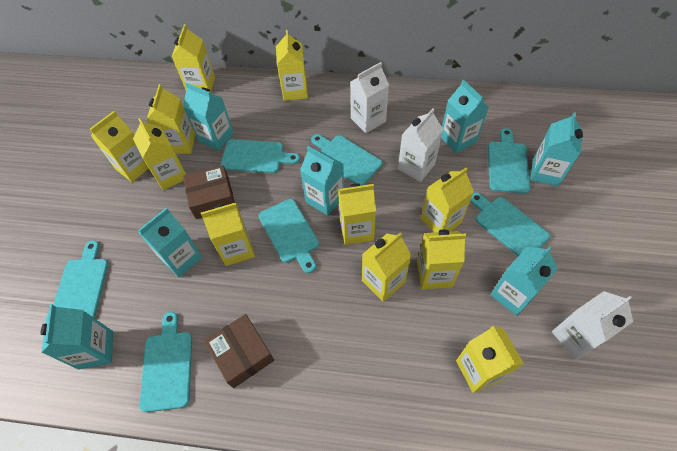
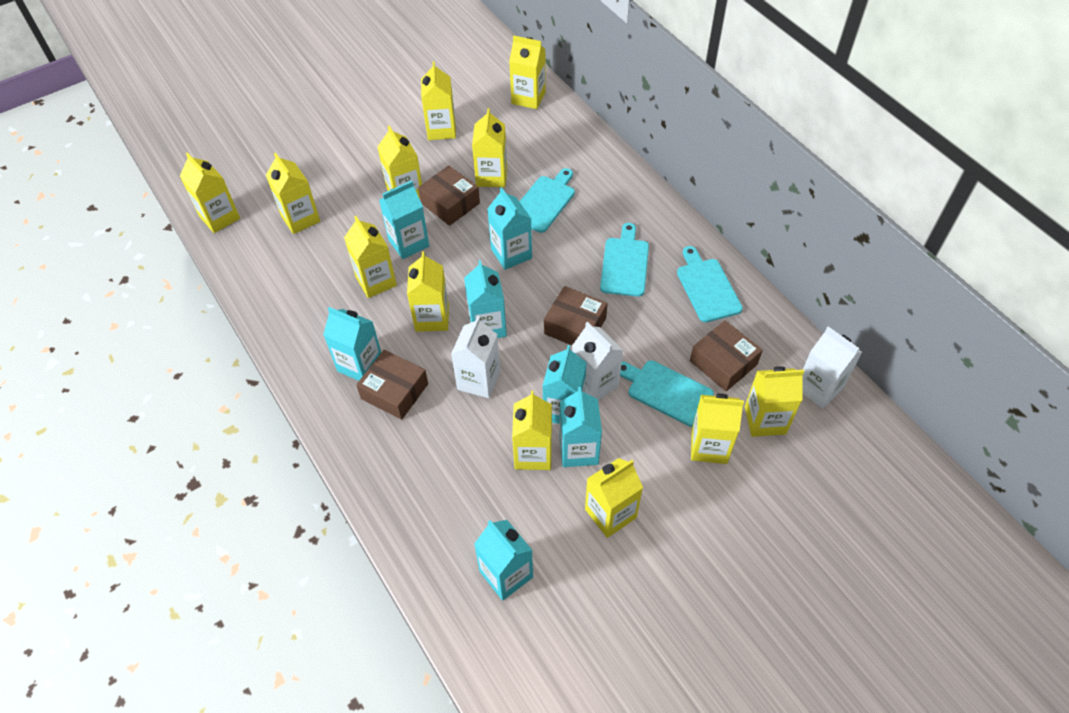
brown box: 2 -> 4
turquoise cutting board: 7 -> 4
yellow carton: 11 -> 12

